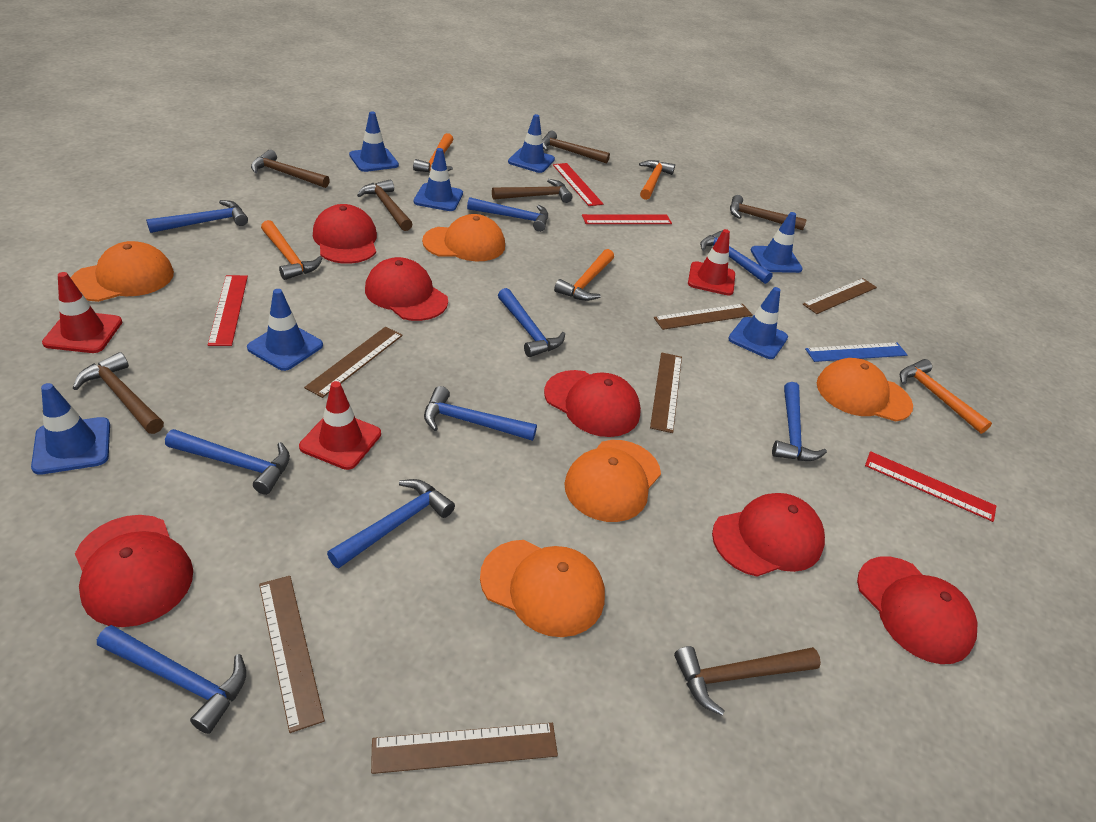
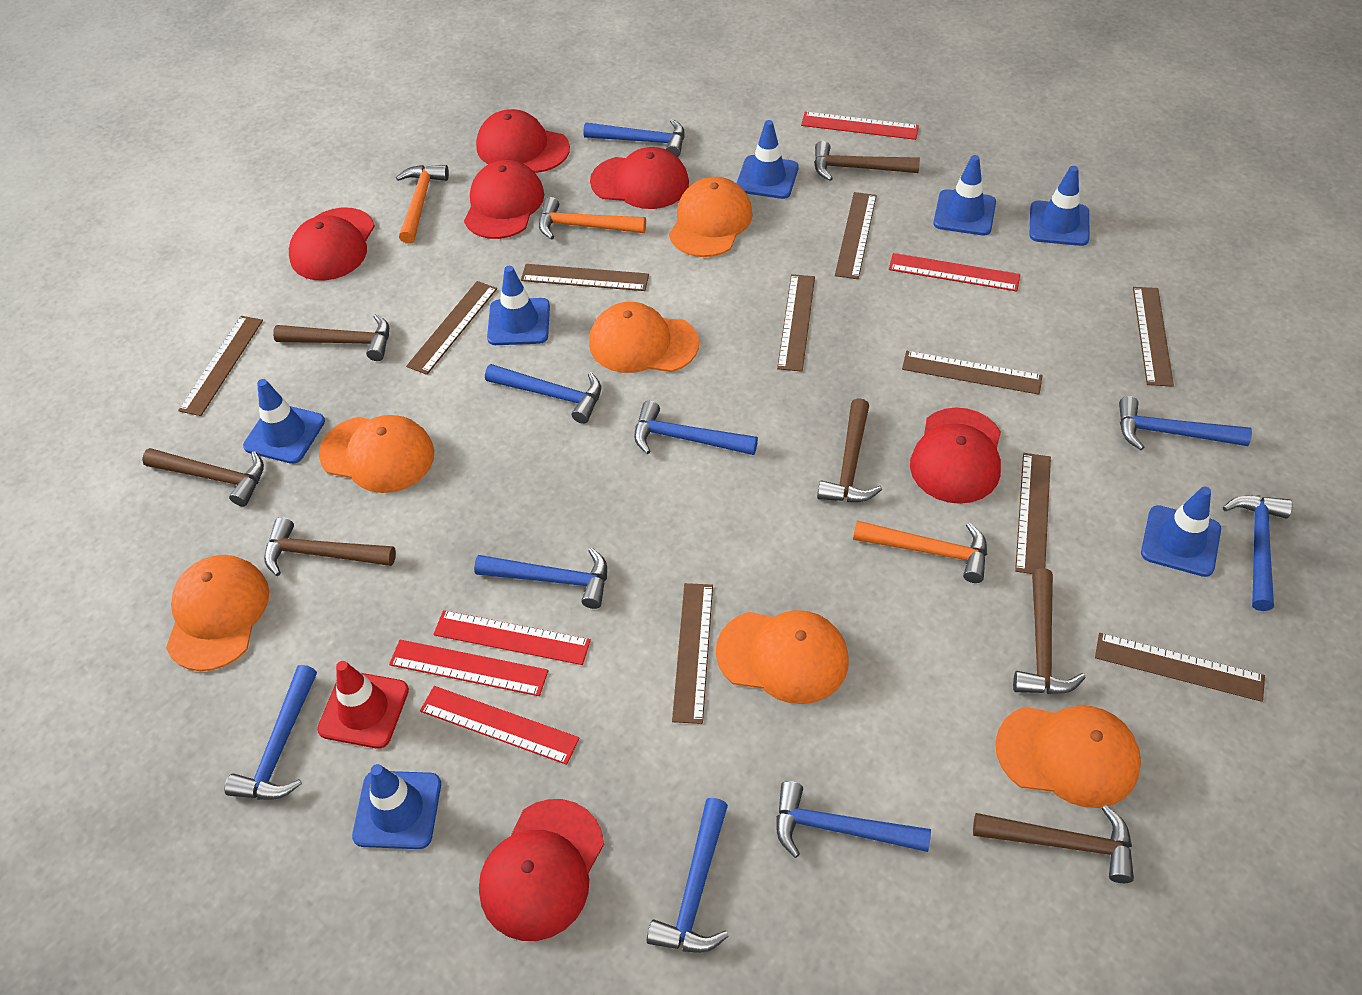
blue ruler: 1 -> 0
brown ruler: 6 -> 10
orange cap: 5 -> 6
orange hammer: 5 -> 3
red ruler: 4 -> 5
red traffic cone: 3 -> 1

